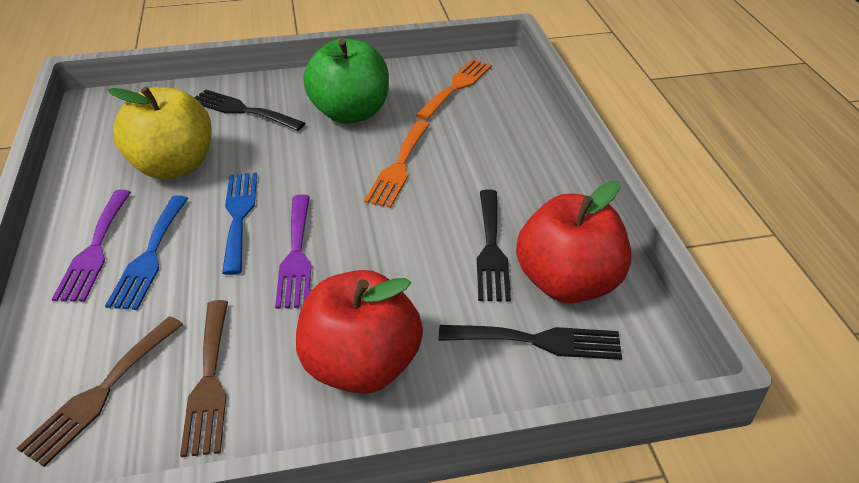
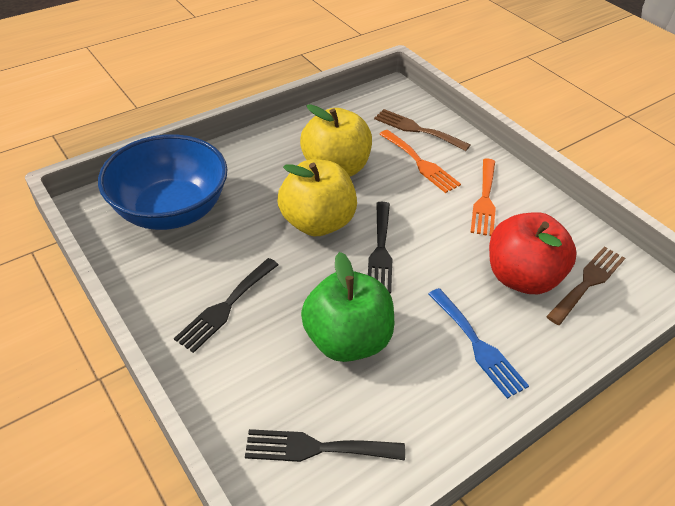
blue bowl: 0 -> 1
blue fork: 2 -> 1
purple fork: 2 -> 0
red apple: 2 -> 1
yellow apple: 1 -> 2

